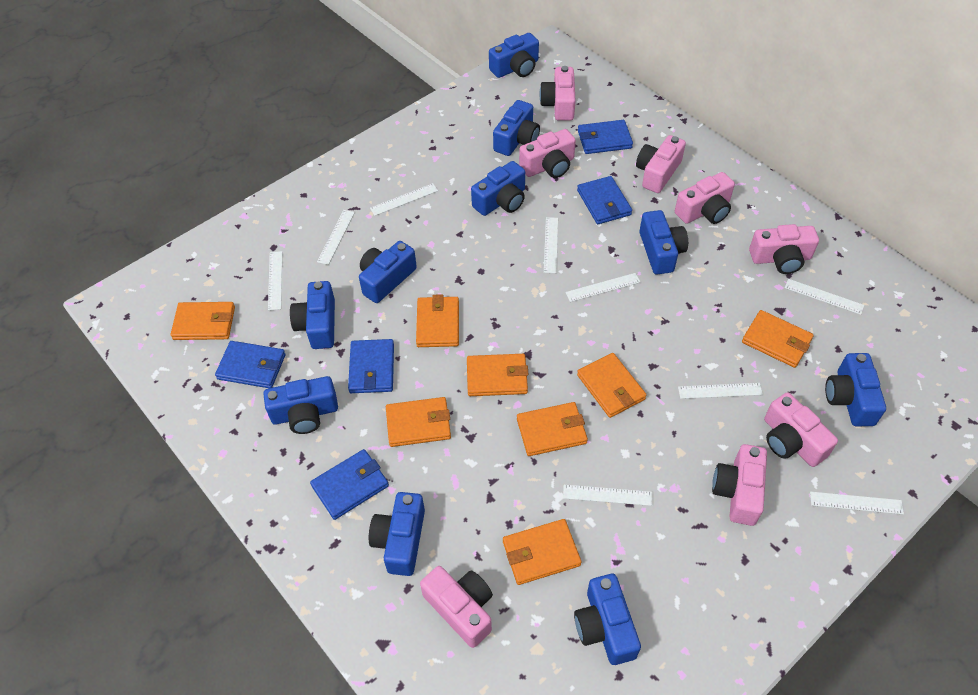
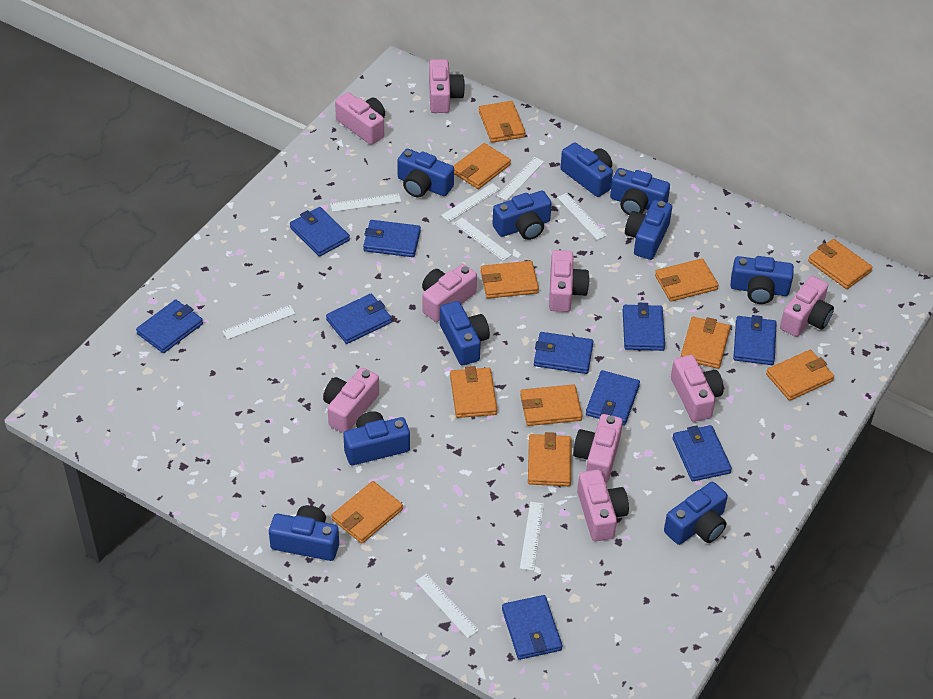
blue wallet: 5 -> 10
orange wallet: 8 -> 11
pink camera: 8 -> 9
white ruler: 9 -> 8

